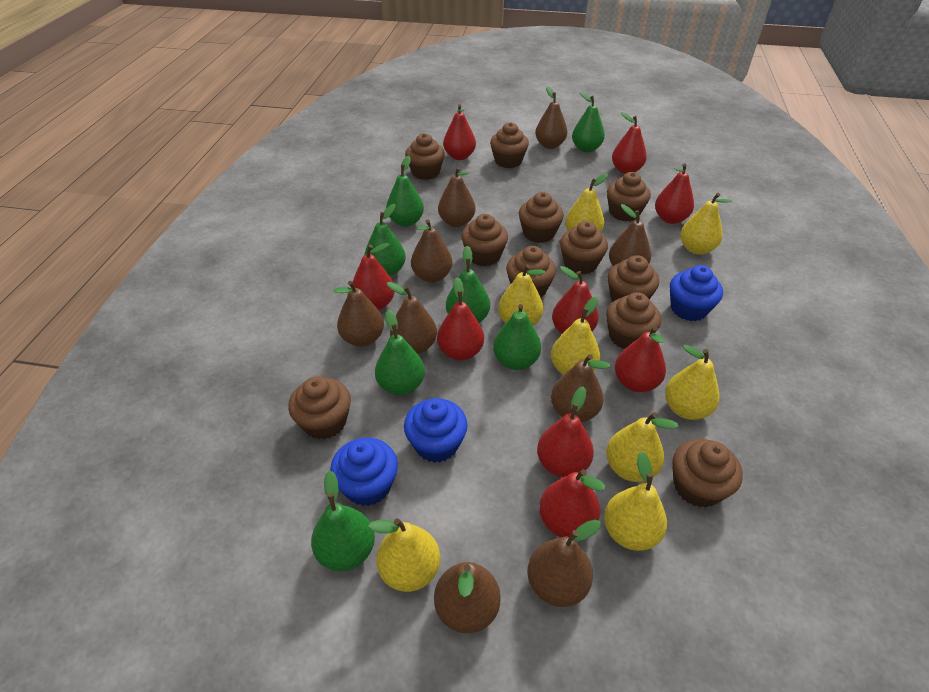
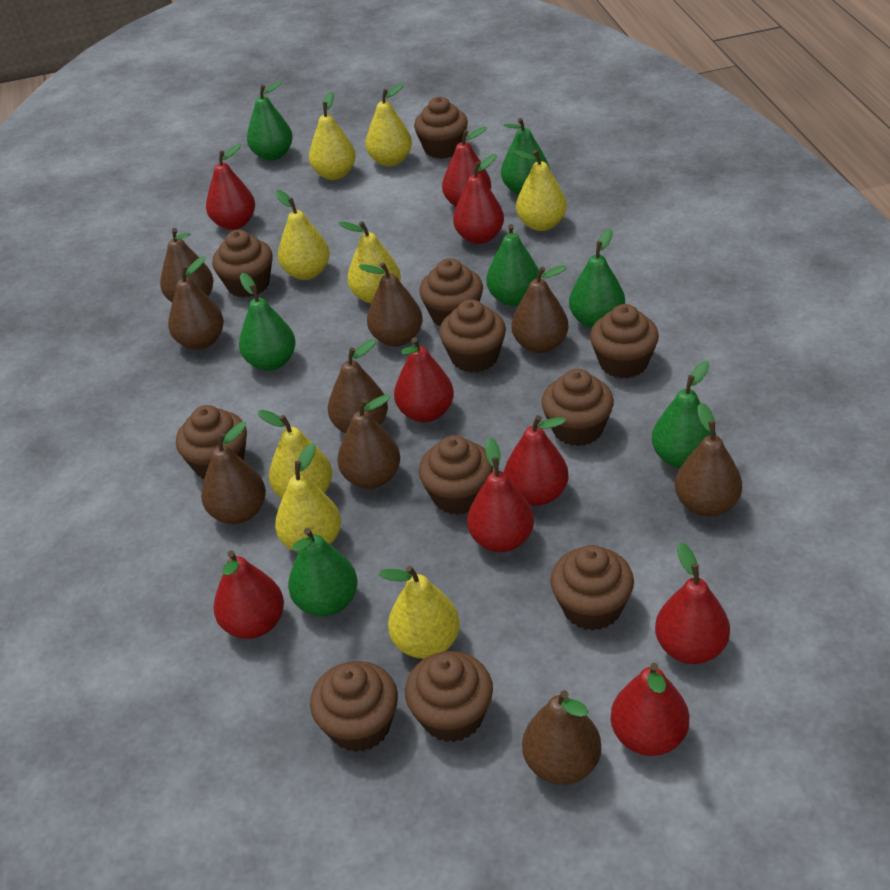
blue cupcake: 3 -> 0

